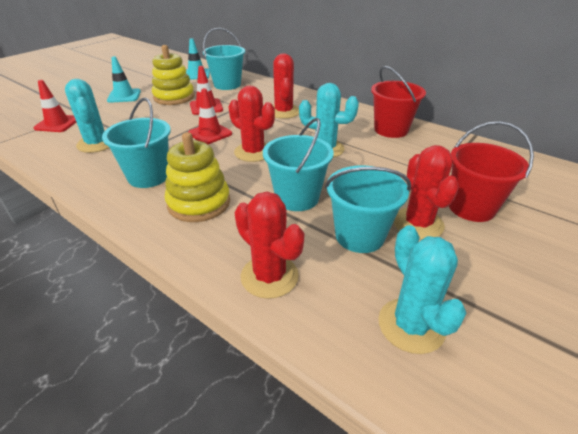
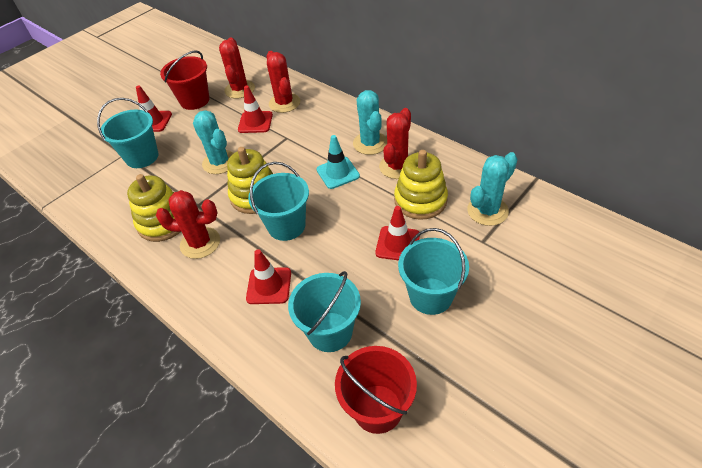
red traffic cone: 3 -> 4
turquoise traffic cone: 2 -> 1
yellow stacking toy: 2 -> 3

